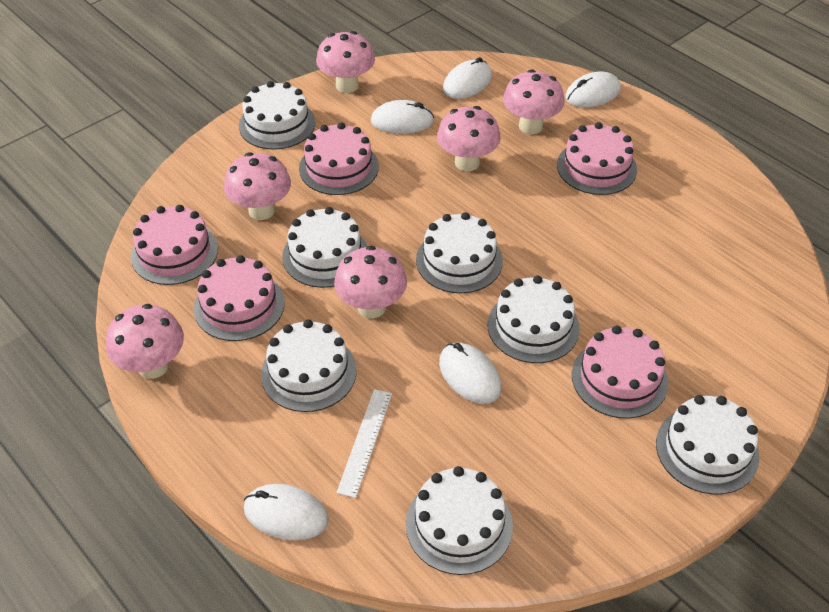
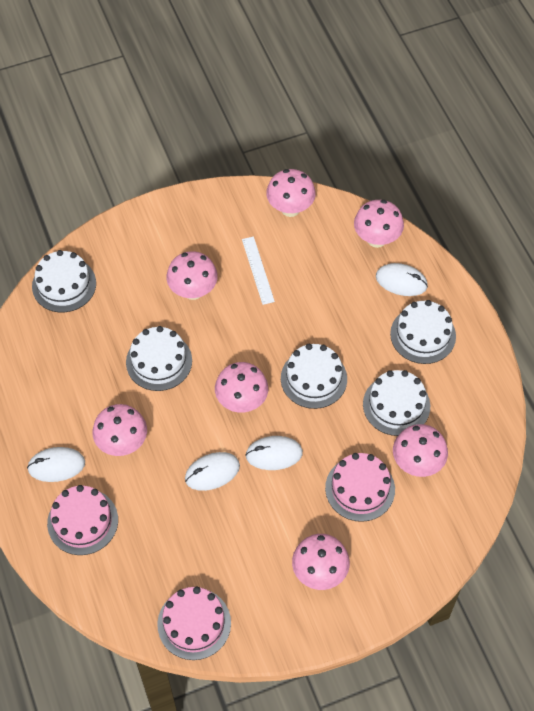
pink cake: 5 -> 3
pink mushroom: 6 -> 7
white cake: 7 -> 5
white mouse: 5 -> 4

